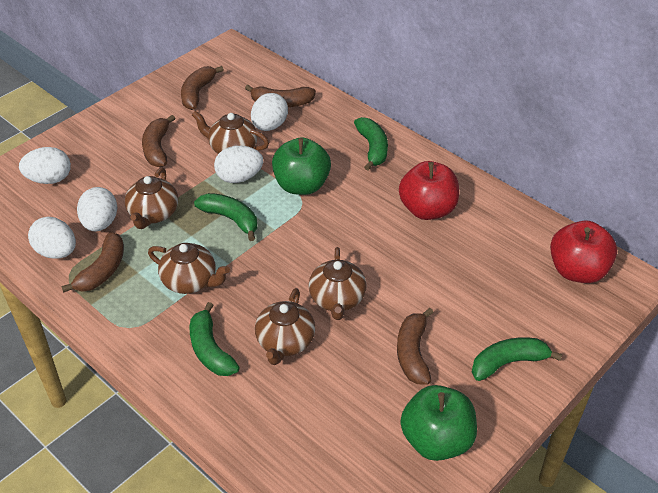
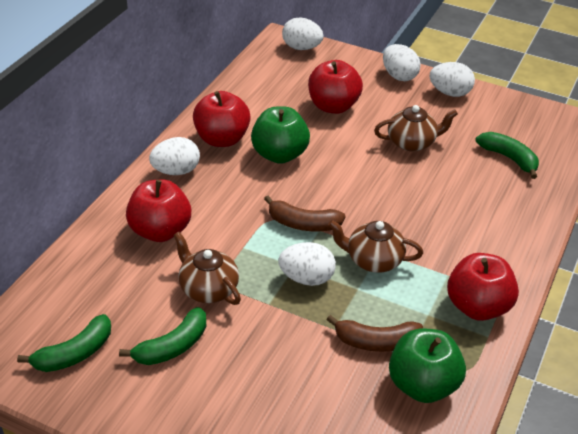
brown banana: 5 -> 2
brown teapot: 5 -> 3
green banana: 4 -> 3
red apple: 2 -> 4

